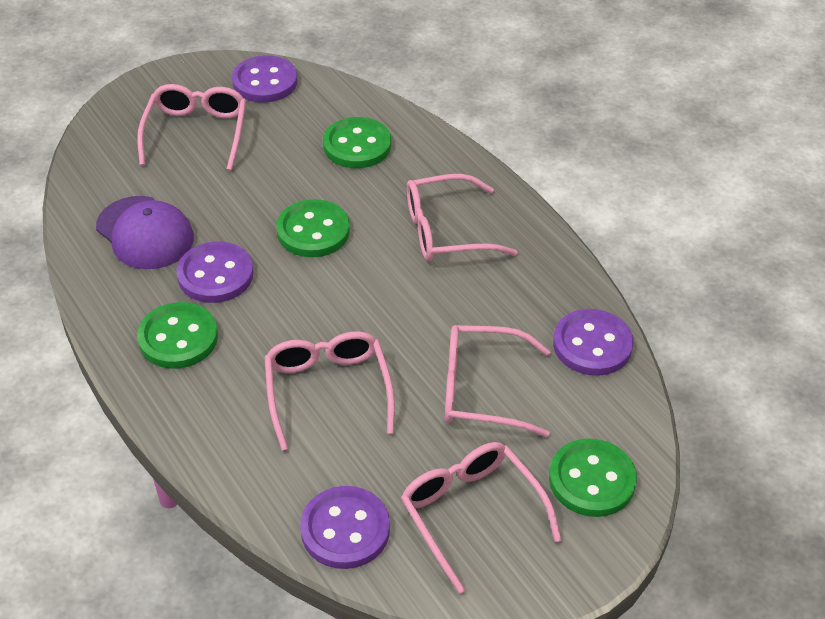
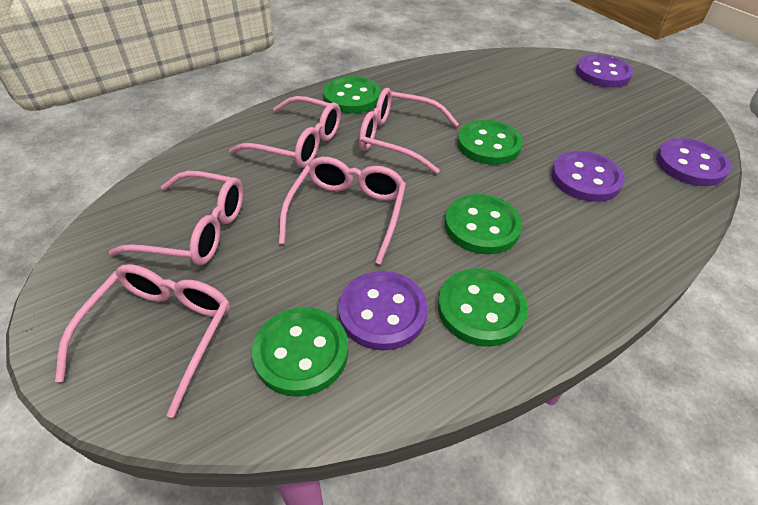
green button: 4 -> 5
purple cap: 1 -> 0

